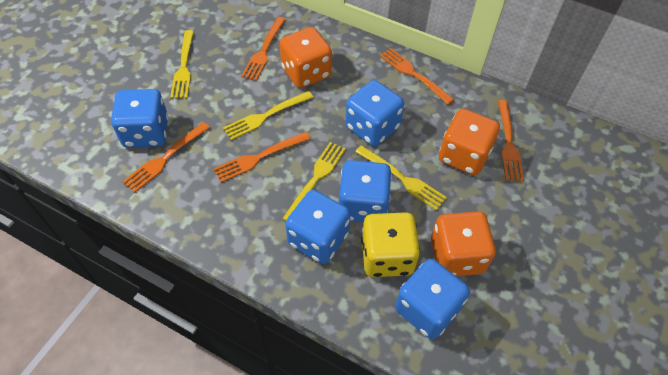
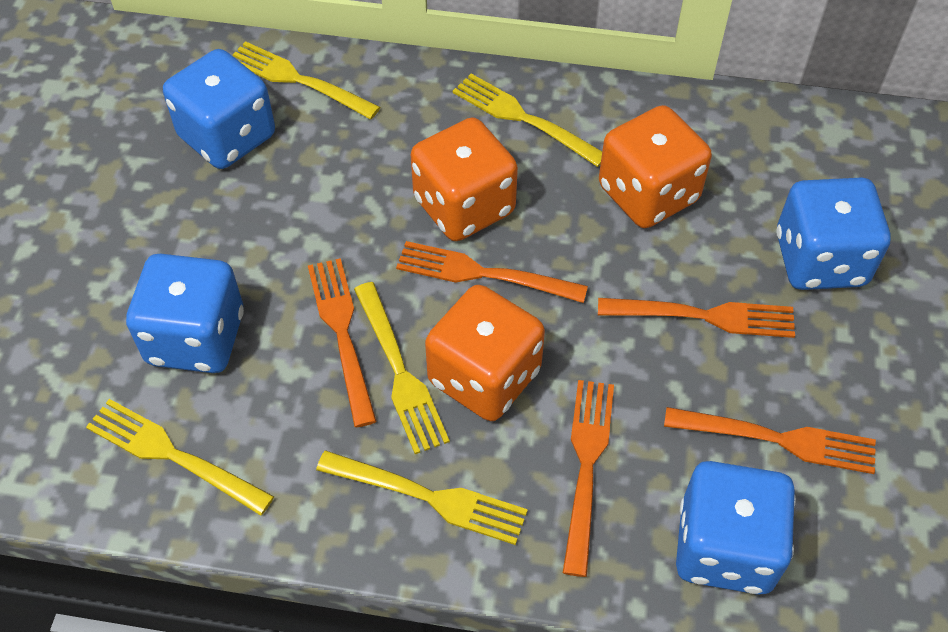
blue dice: 5 -> 4
yellow dice: 1 -> 0
yellow fork: 4 -> 5

